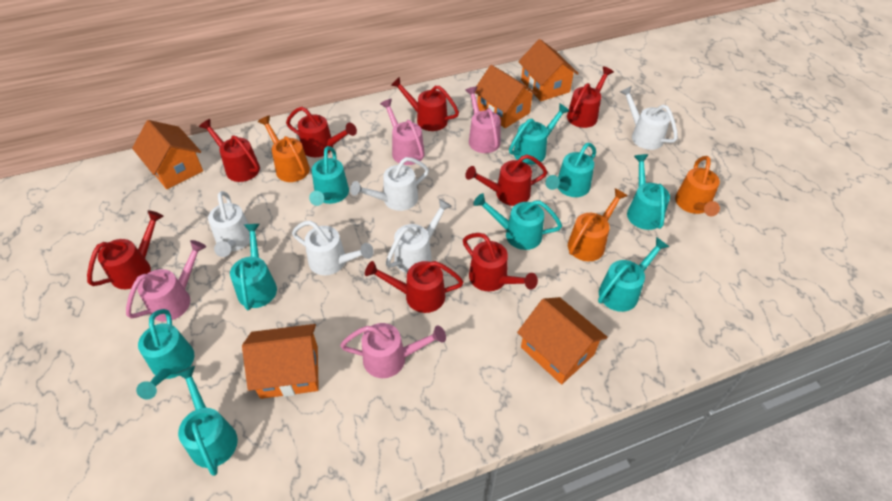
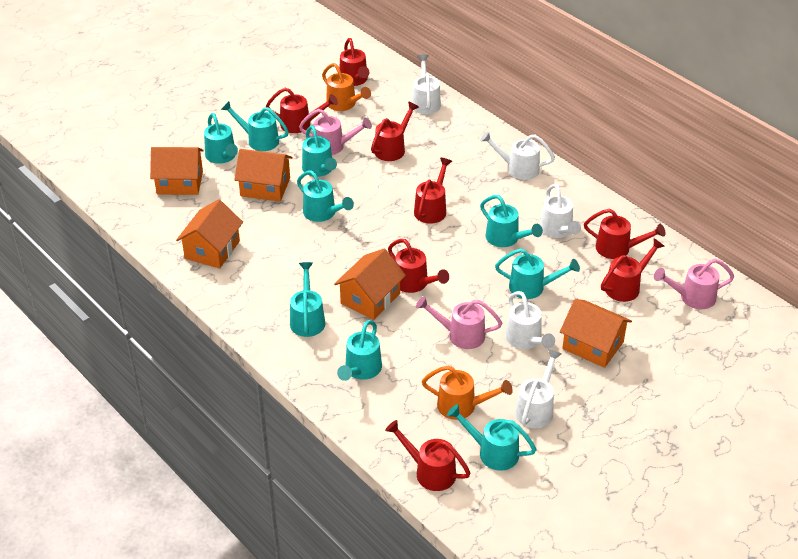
orange watering can: 3 -> 2
pink watering can: 4 -> 3

